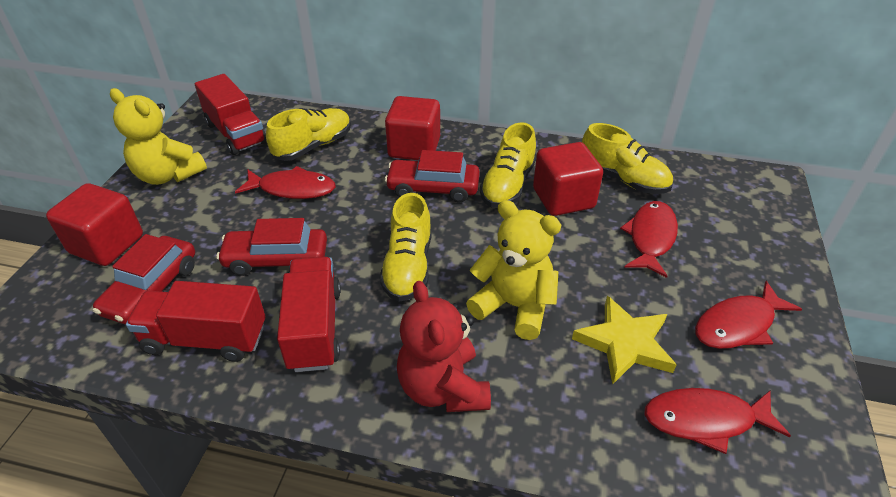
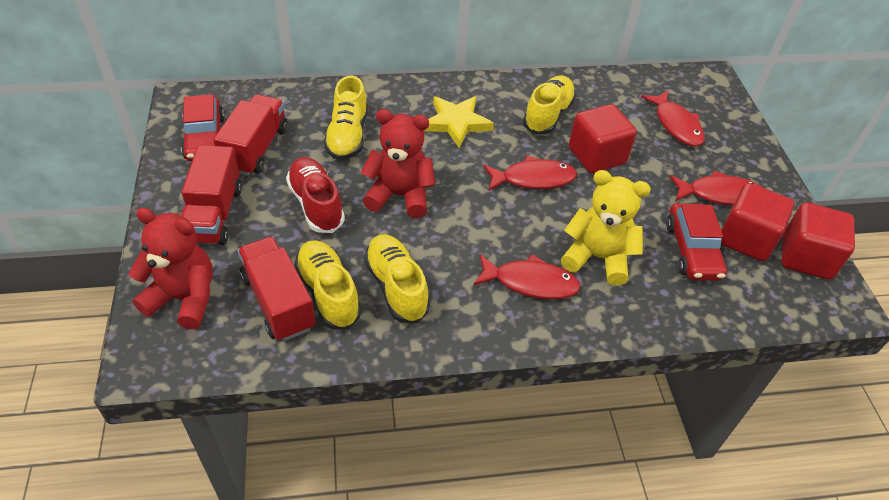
red car: 3 -> 2
red shoe: 0 -> 1
red teddy bear: 1 -> 2
yellow teddy bear: 2 -> 1

